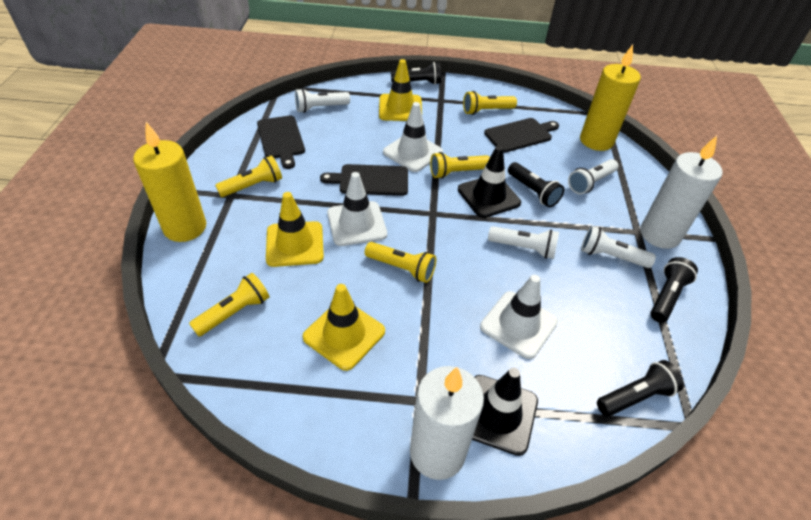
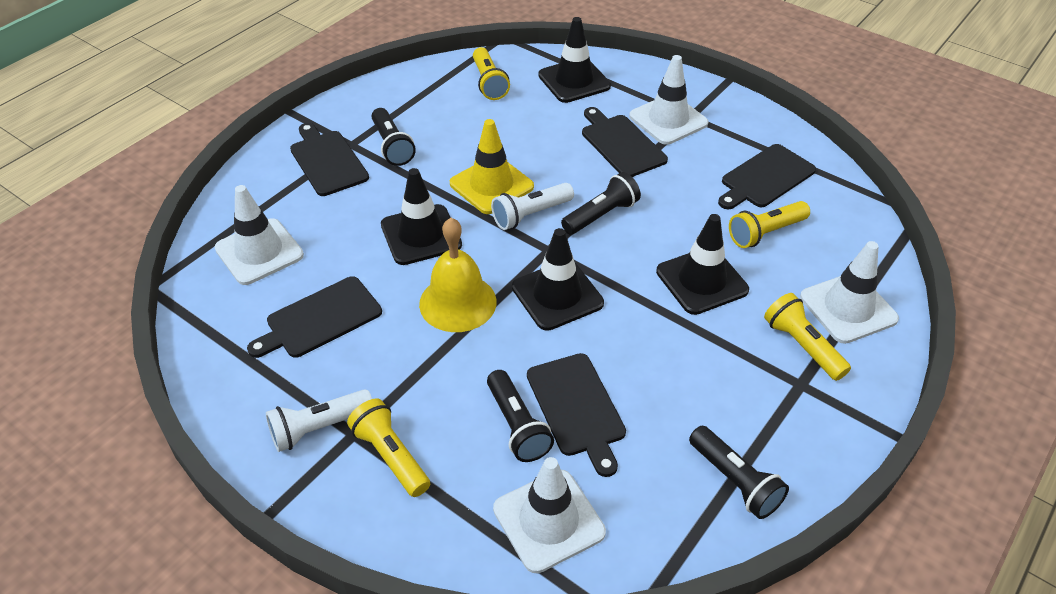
black cutting board: 3 -> 5
black traffic cone: 2 -> 4
white candle: 2 -> 0
white flashlight: 4 -> 2
white traffic cone: 3 -> 4
yellow bell: 0 -> 1
yellow candle: 2 -> 0
yellow flashlight: 5 -> 4
yellow traffic cone: 3 -> 1

